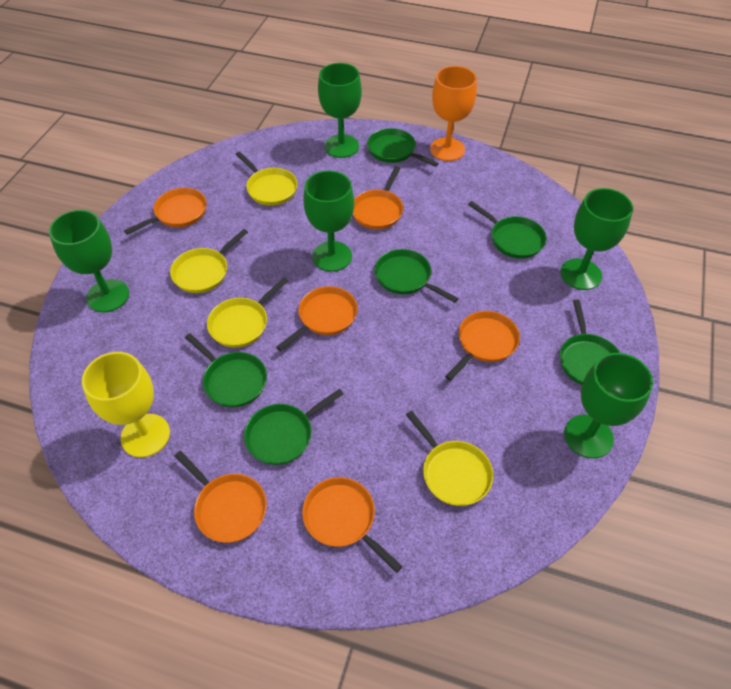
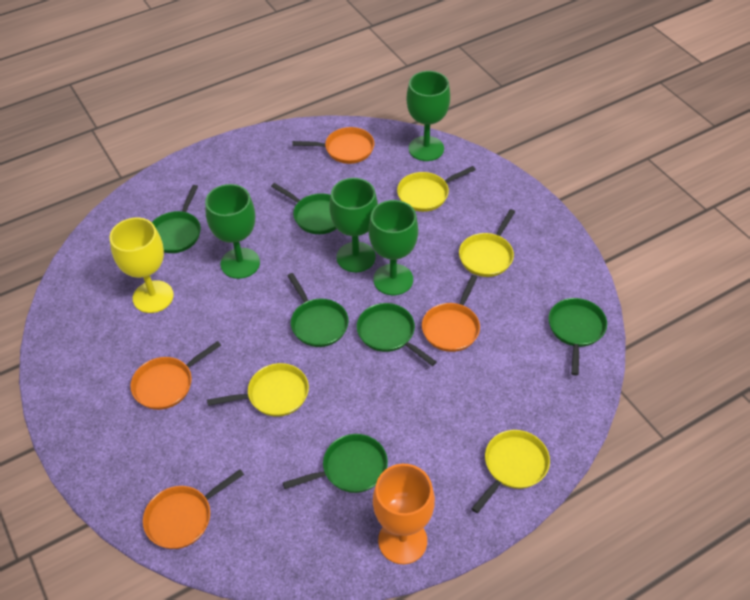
green goblet: 5 -> 4
orange pan: 6 -> 4

